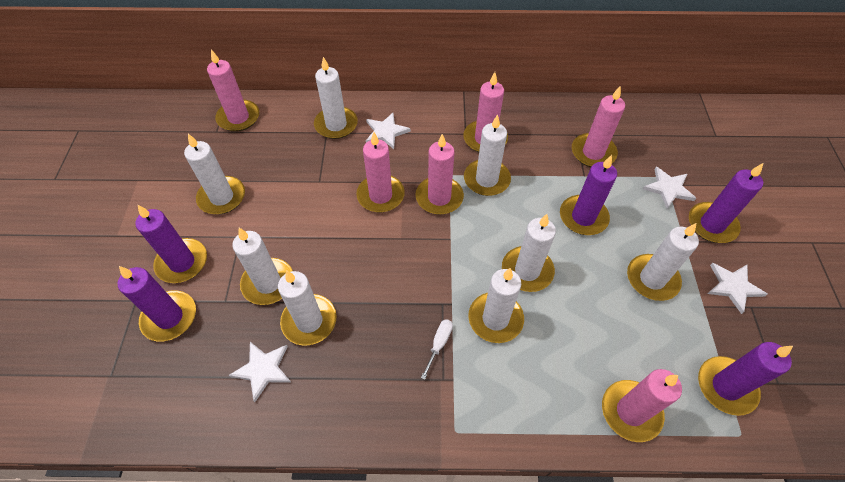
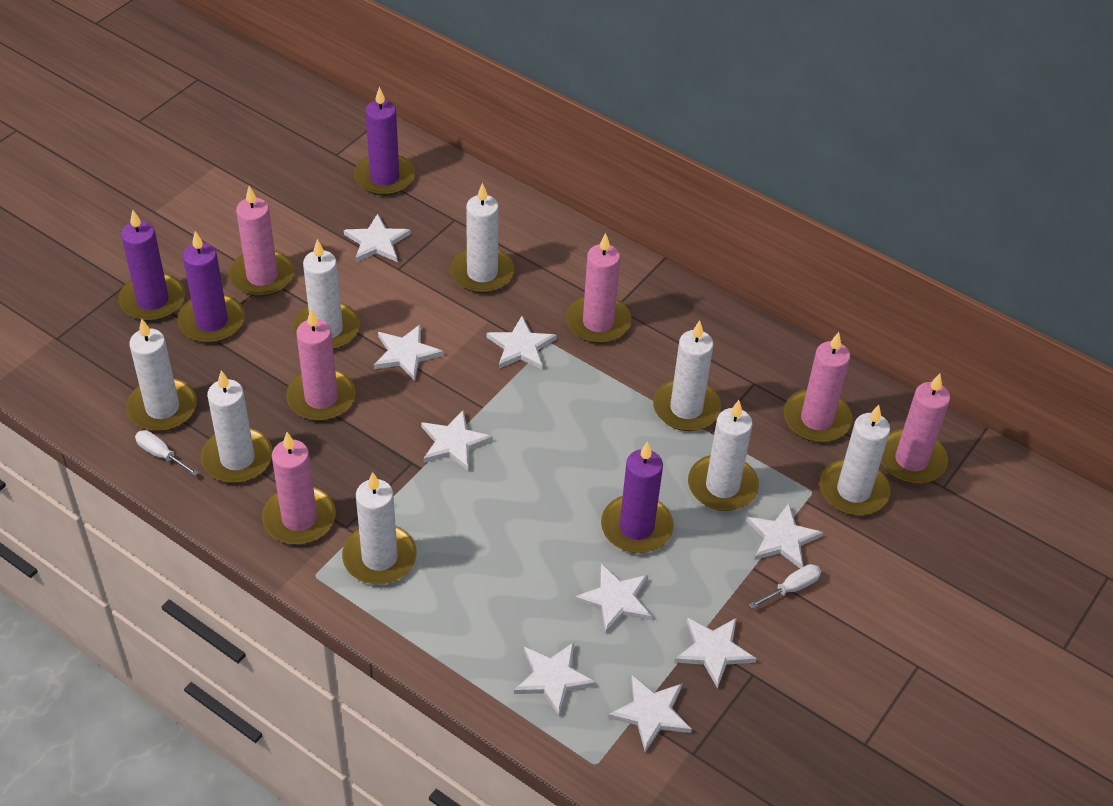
purple candle: 5 -> 4
white screwdriver: 1 -> 2
white star: 4 -> 9

